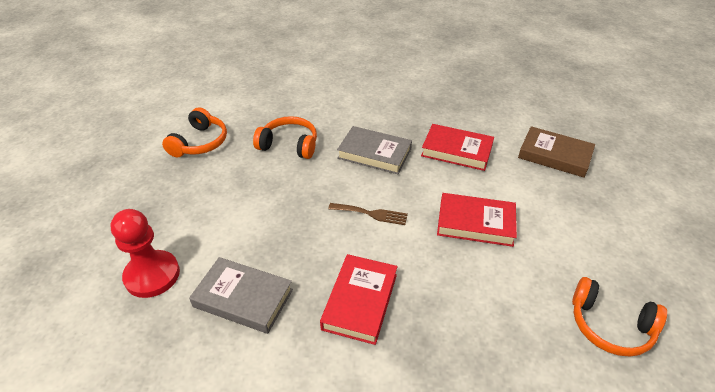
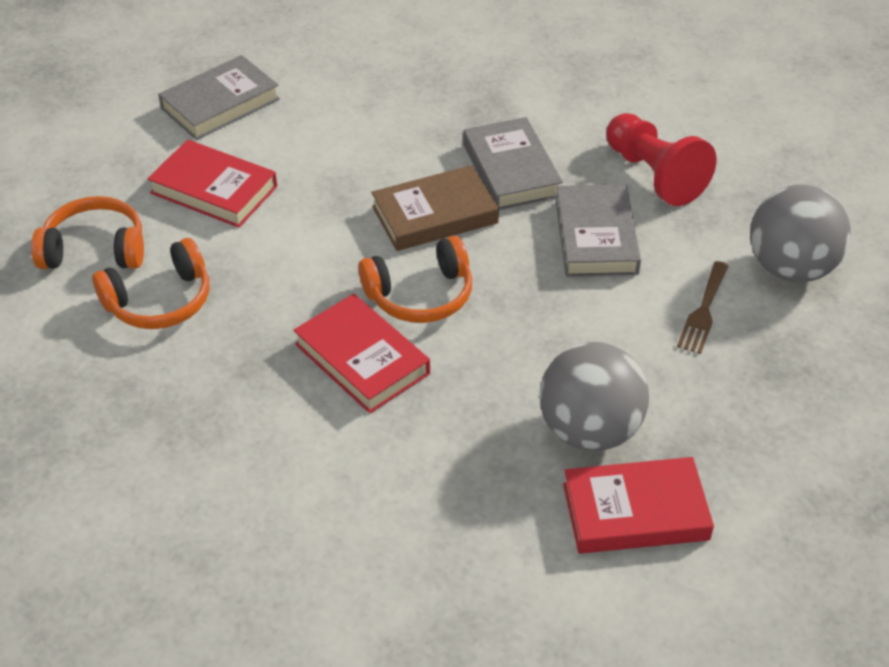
grey ball: 0 -> 2
grey book: 2 -> 3

